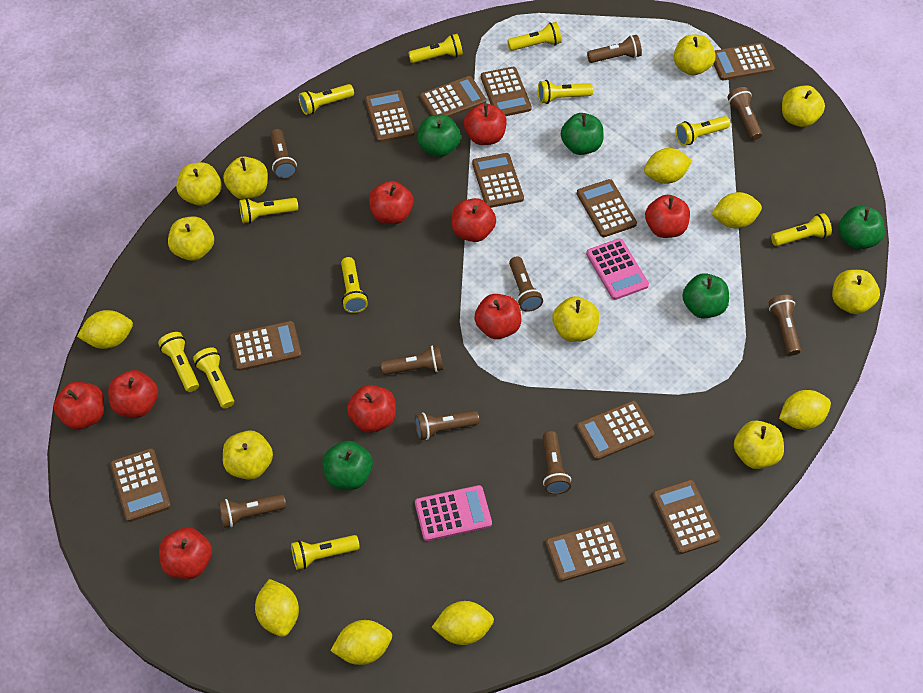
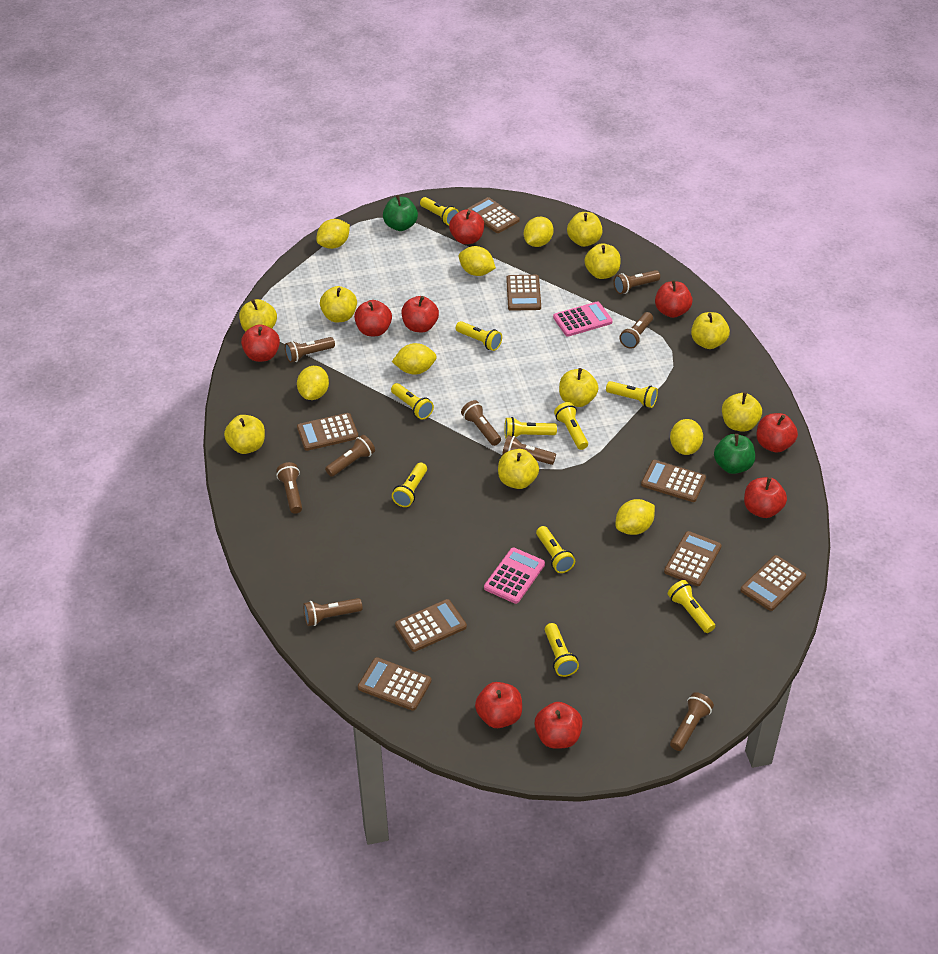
brown calculator: 11 -> 8
green apple: 5 -> 2
yellow flashlight: 11 -> 10

